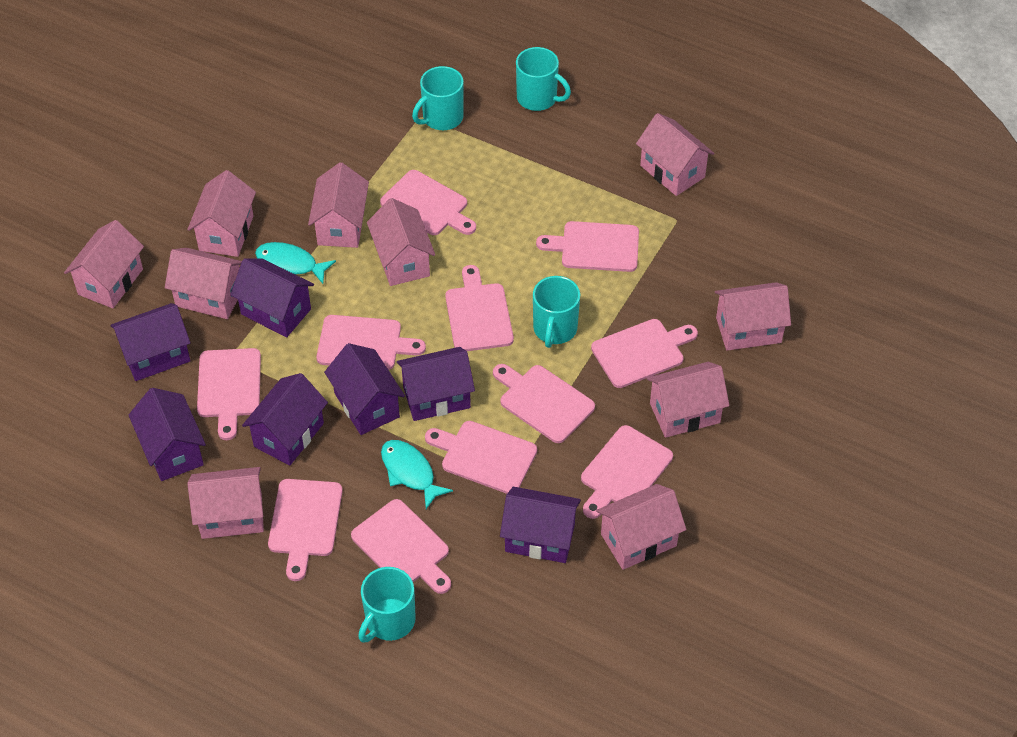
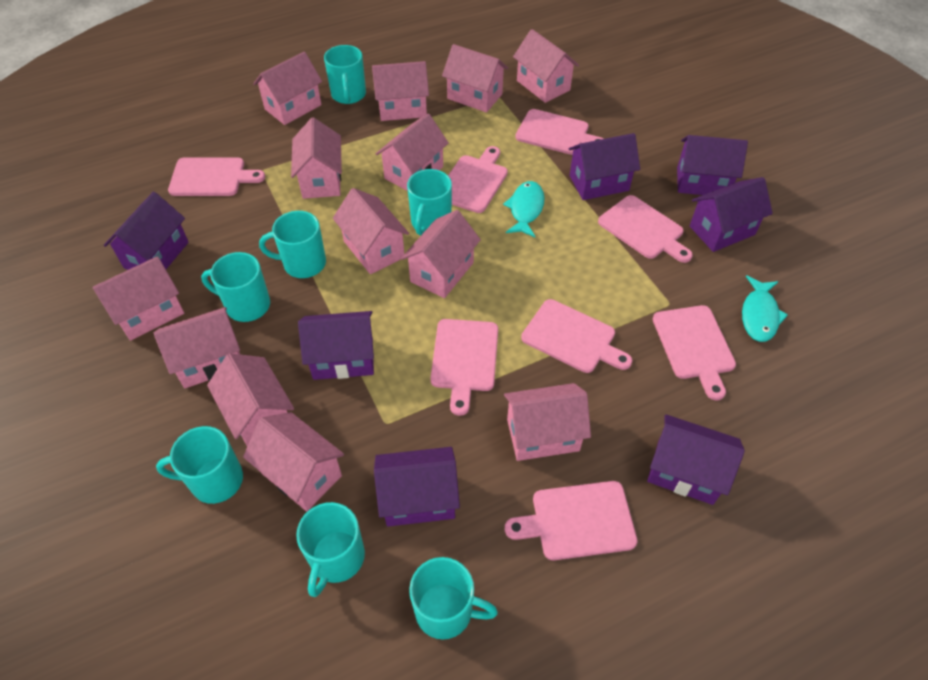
pink cutting board: 11 -> 8
pink house: 10 -> 13
turquoise mug: 4 -> 7

